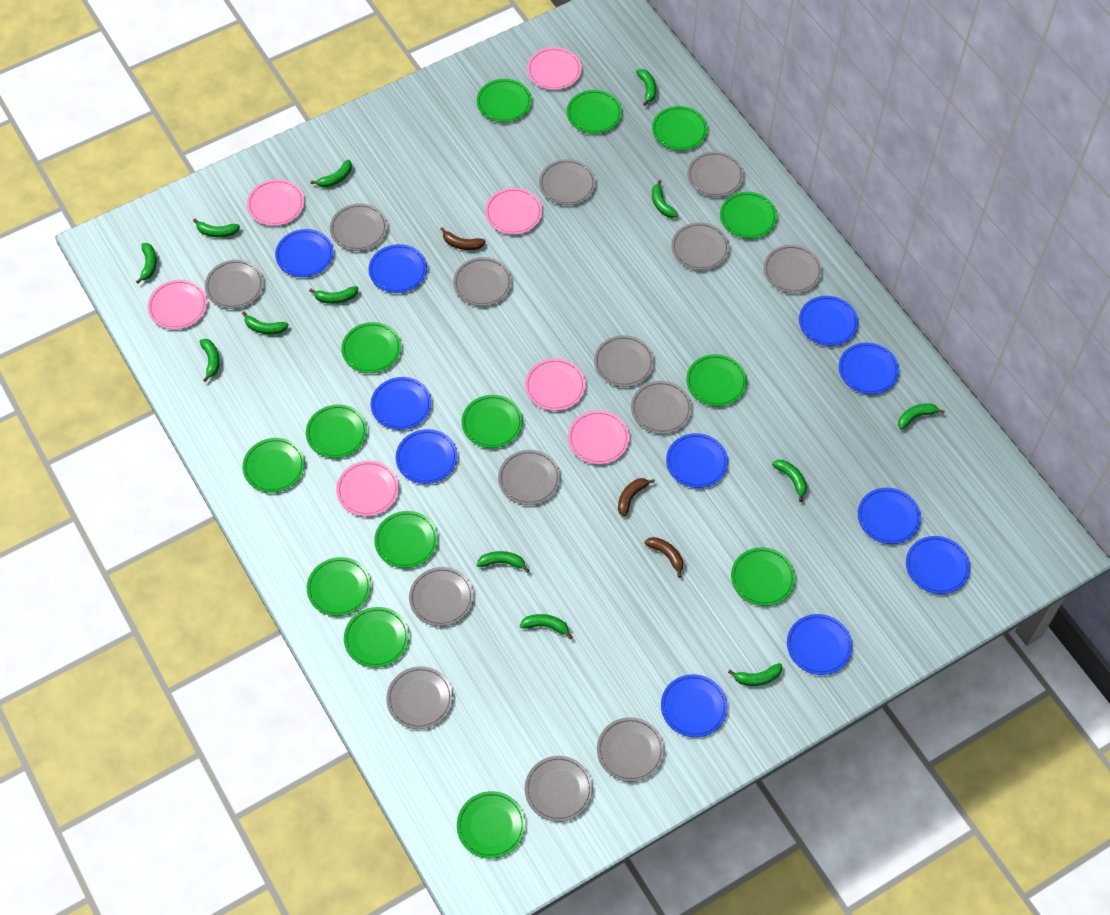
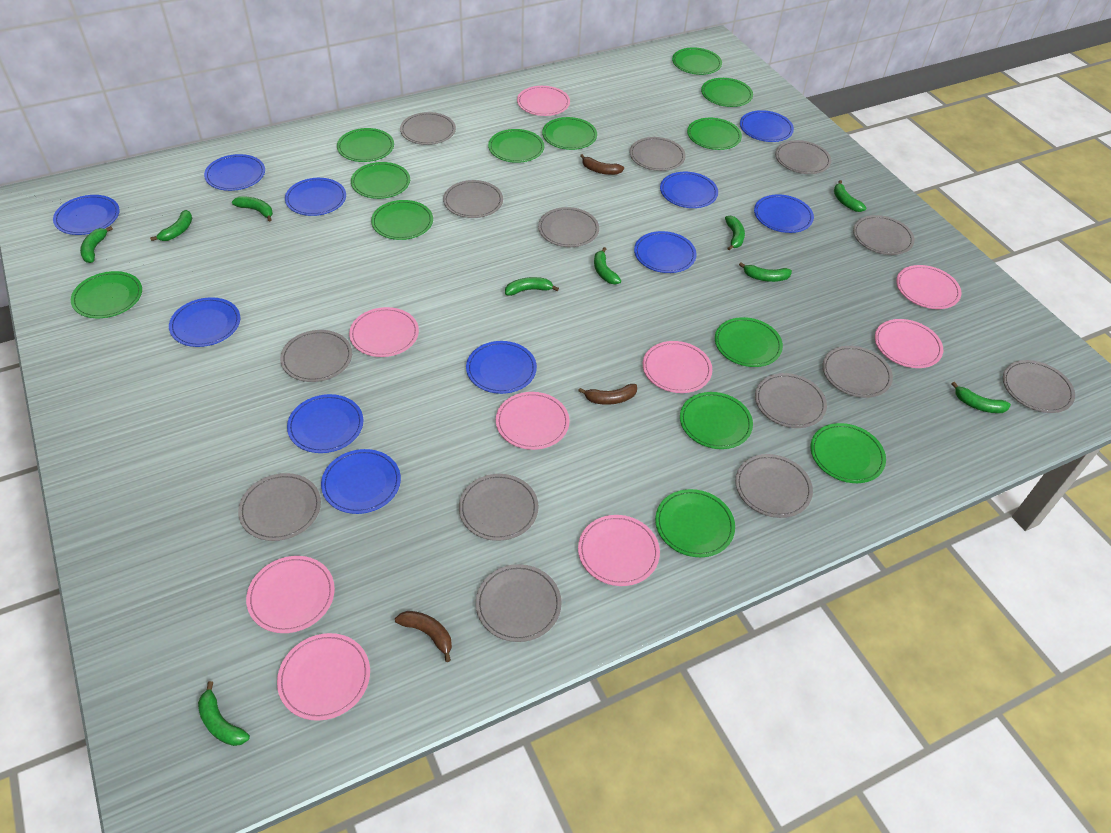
green banana: 13 -> 10
green plate: 14 -> 13
pink plate: 7 -> 9

